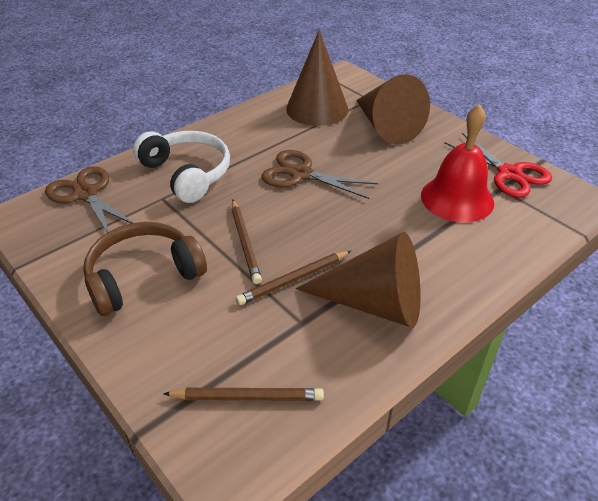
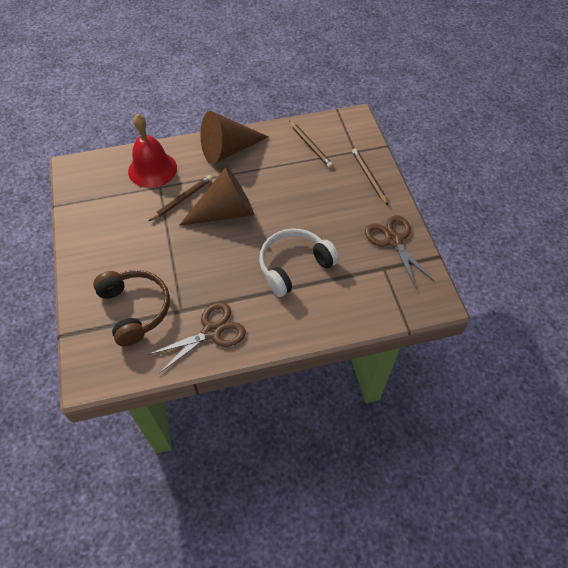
brown cone: 3 -> 2
red scissors: 1 -> 0

